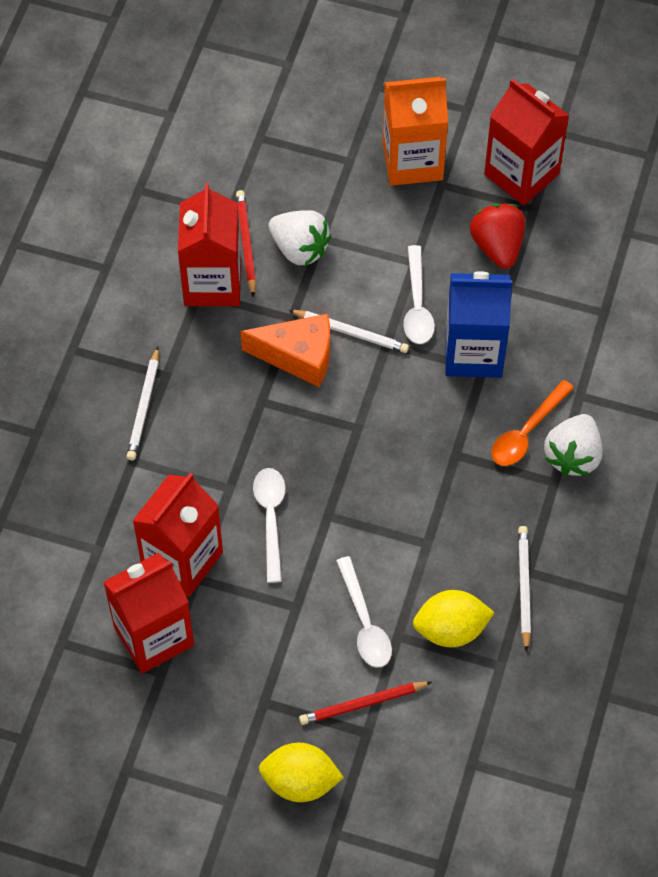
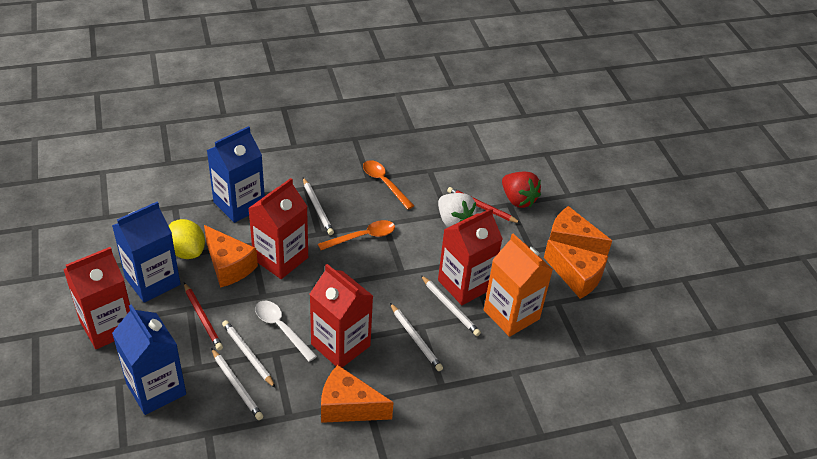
blue carton: 1 -> 3
orange cheese: 1 -> 4
orange spoon: 1 -> 2
white pencil: 3 -> 5
white spoon: 3 -> 1
white strawberry: 2 -> 1
yellow lemon: 2 -> 1

